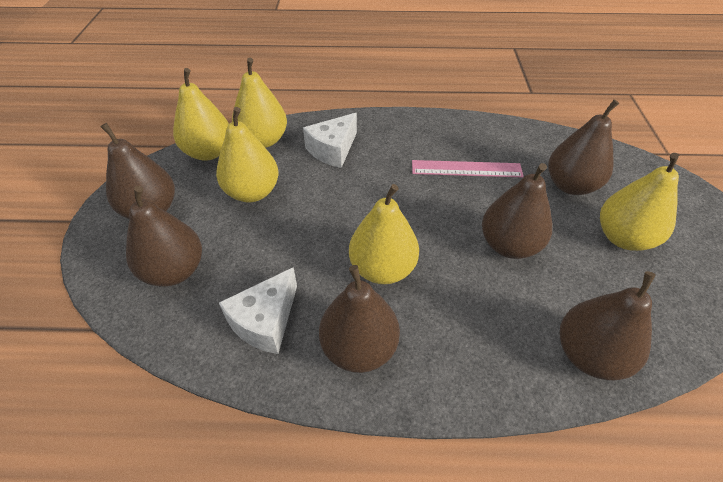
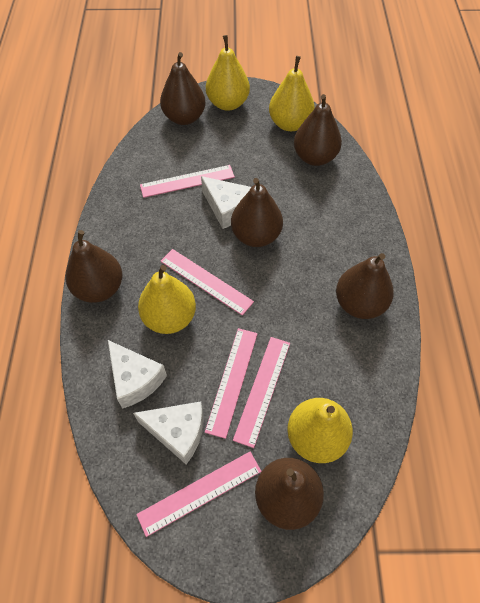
pink ruler: 1 -> 5
white cheese: 2 -> 3
yellow pear: 5 -> 4

